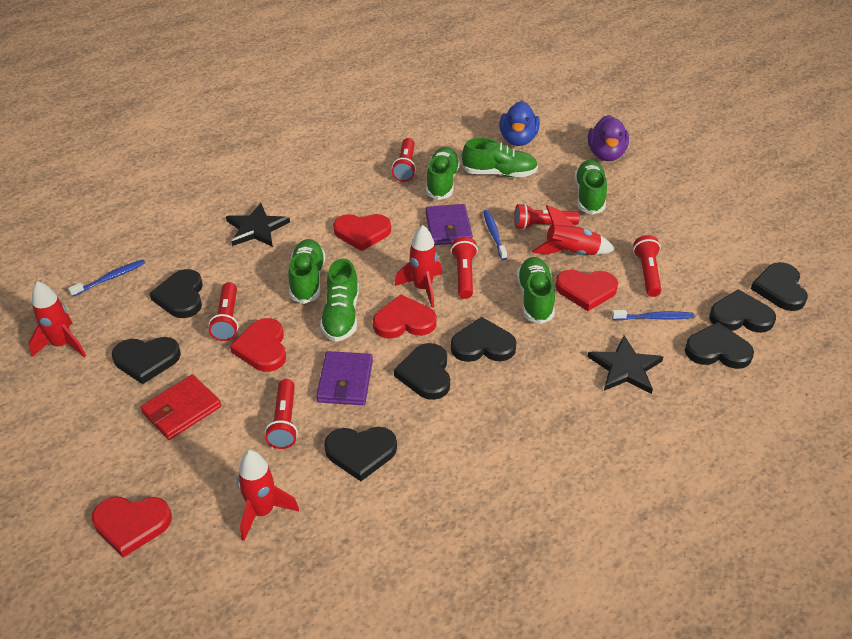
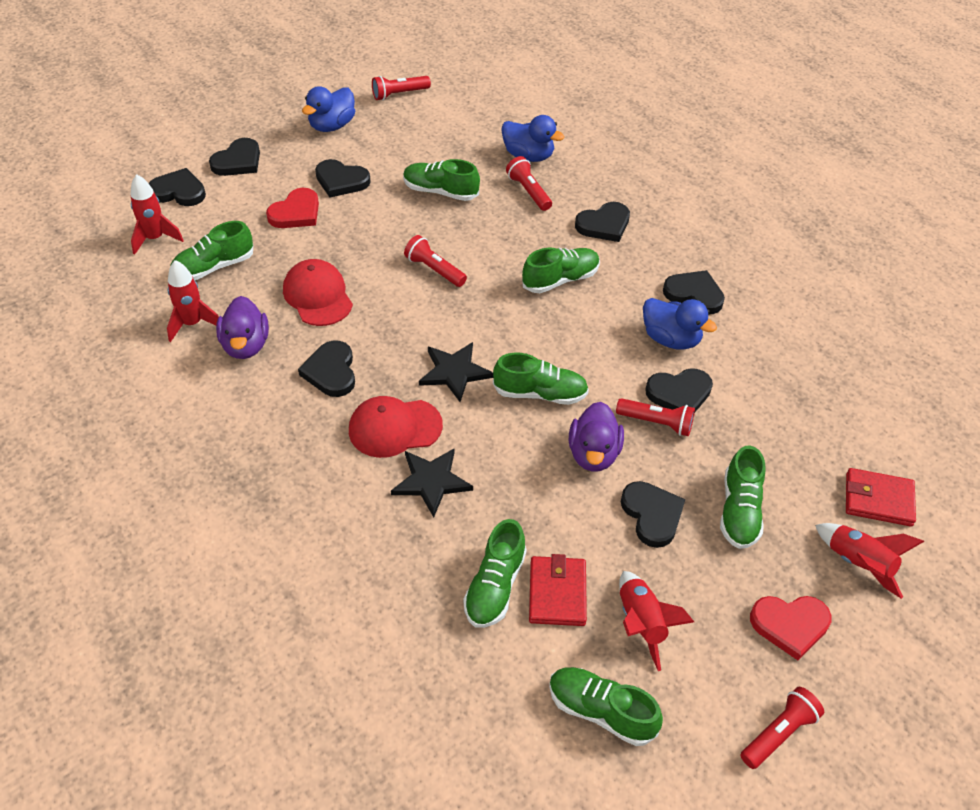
blue duck: 1 -> 3
blue toothbrush: 3 -> 0
green shoe: 6 -> 7
purple duck: 1 -> 2
purple wallet: 2 -> 0
red cap: 0 -> 2
red flashlight: 6 -> 5
red heart: 5 -> 2
red wallet: 1 -> 2

